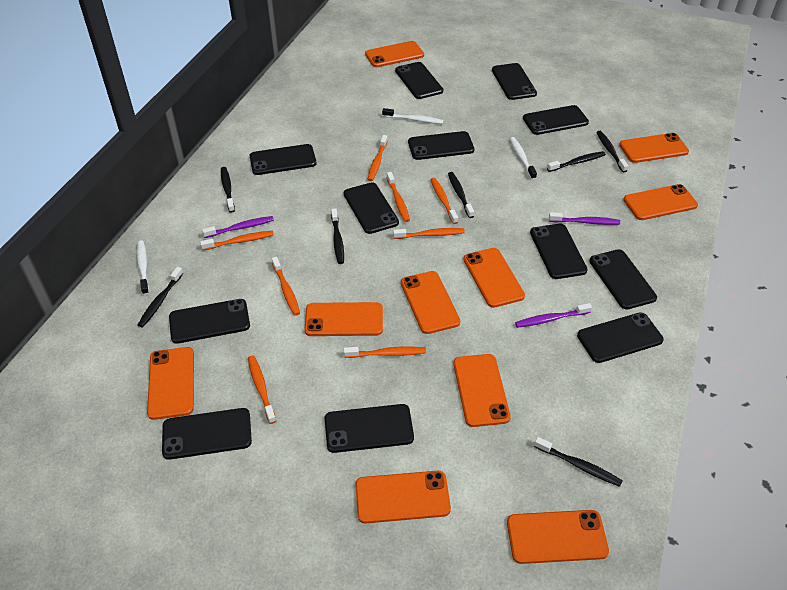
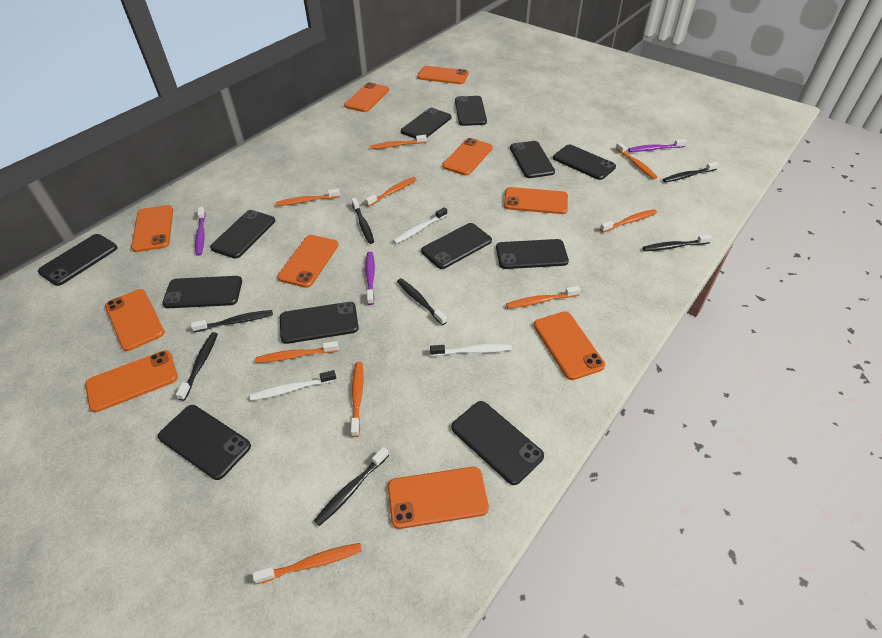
orange toothbrush: 8 -> 9

